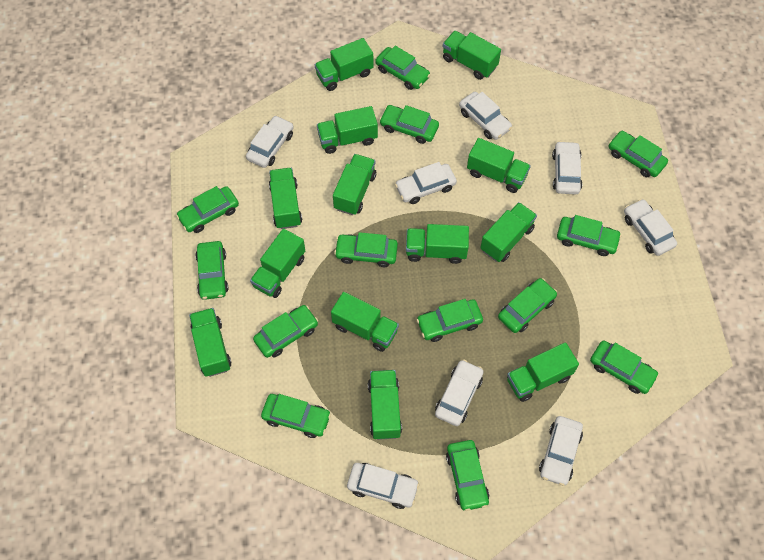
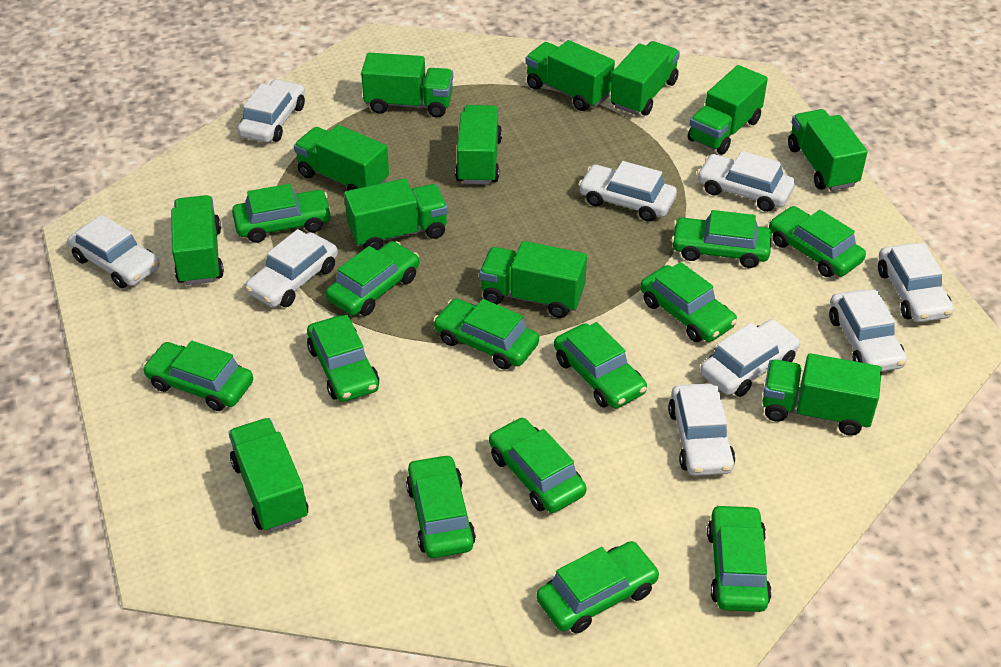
green truck: 13 -> 12
white car: 8 -> 9

